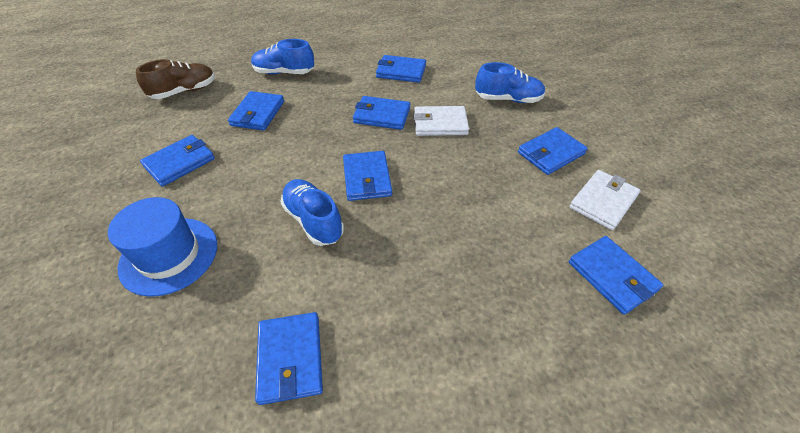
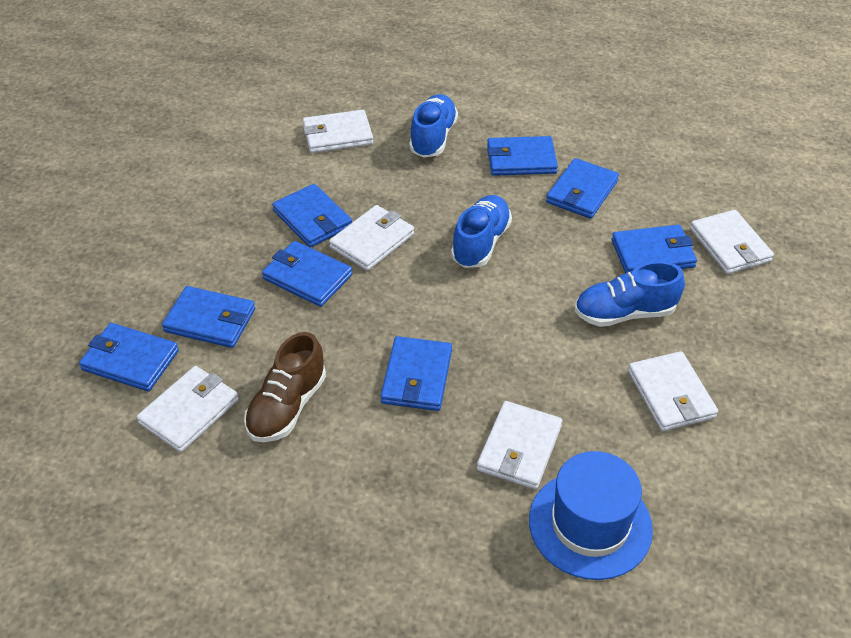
white wallet: 2 -> 6

